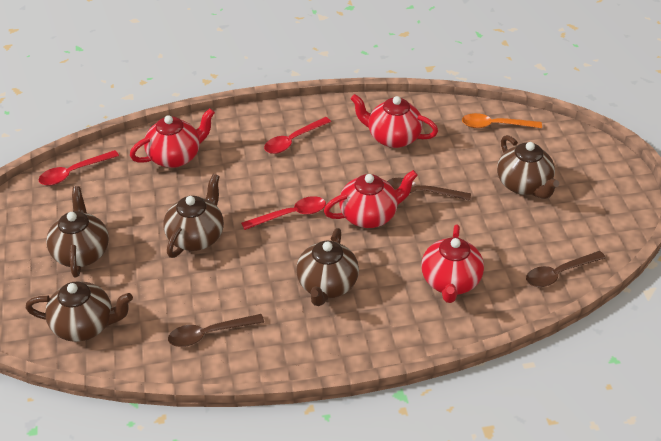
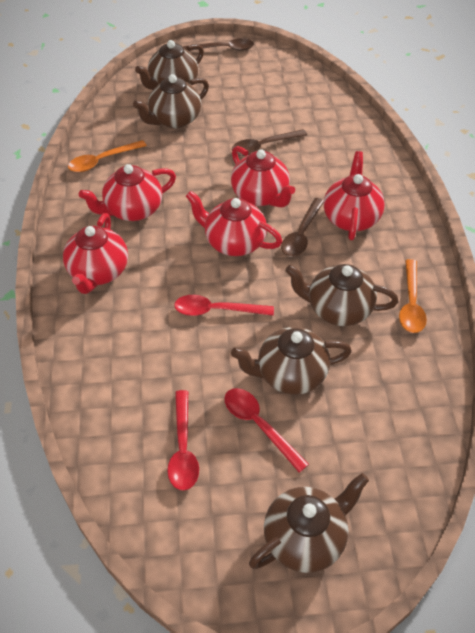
orange spoon: 1 -> 2
red teapot: 4 -> 5

